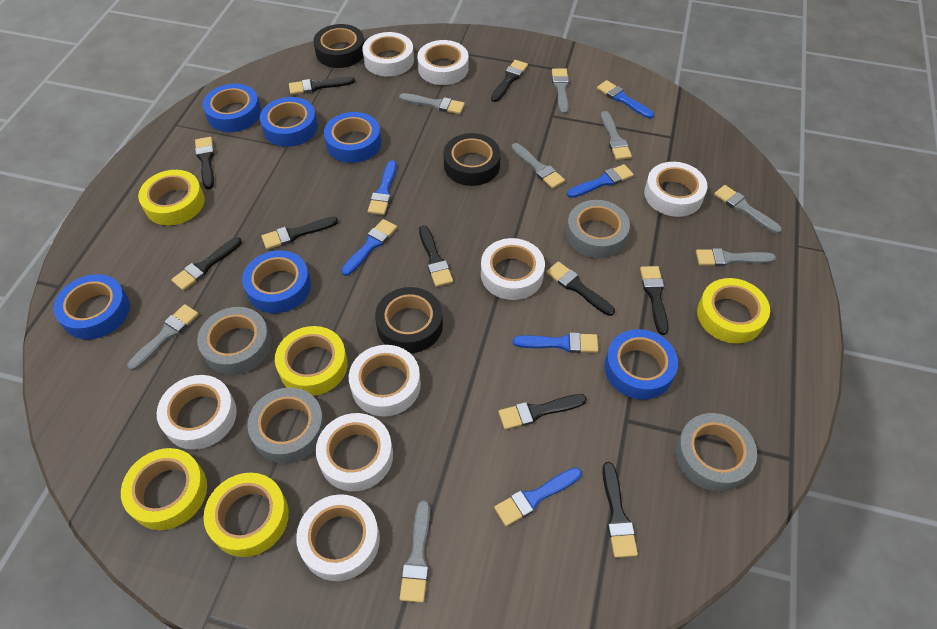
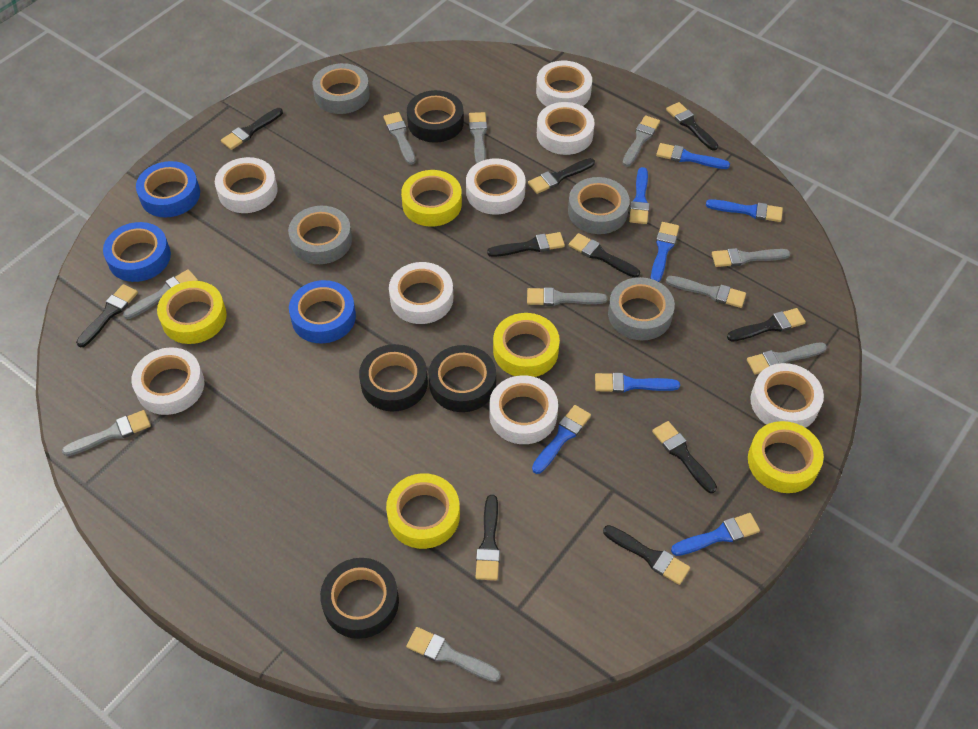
black tape: 3 -> 4
blue brush: 6 -> 7
blue tape: 6 -> 3
grey brush: 8 -> 10

